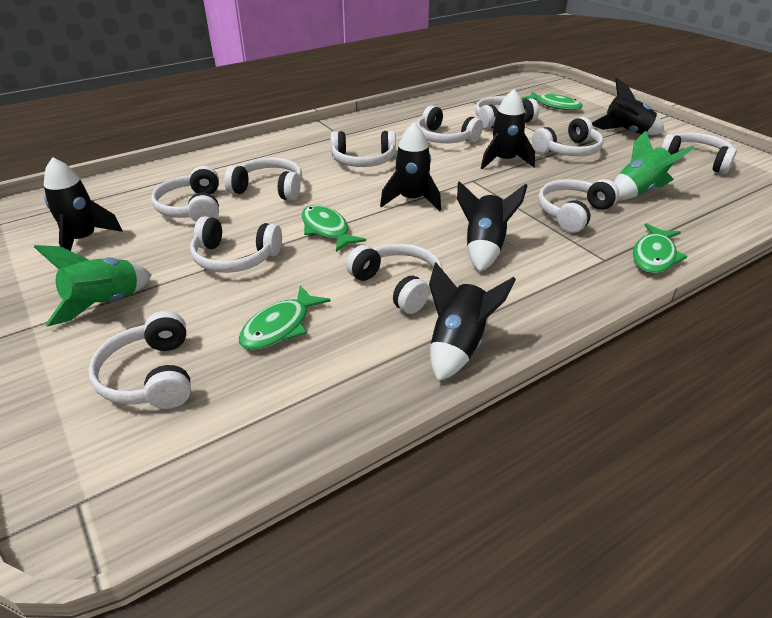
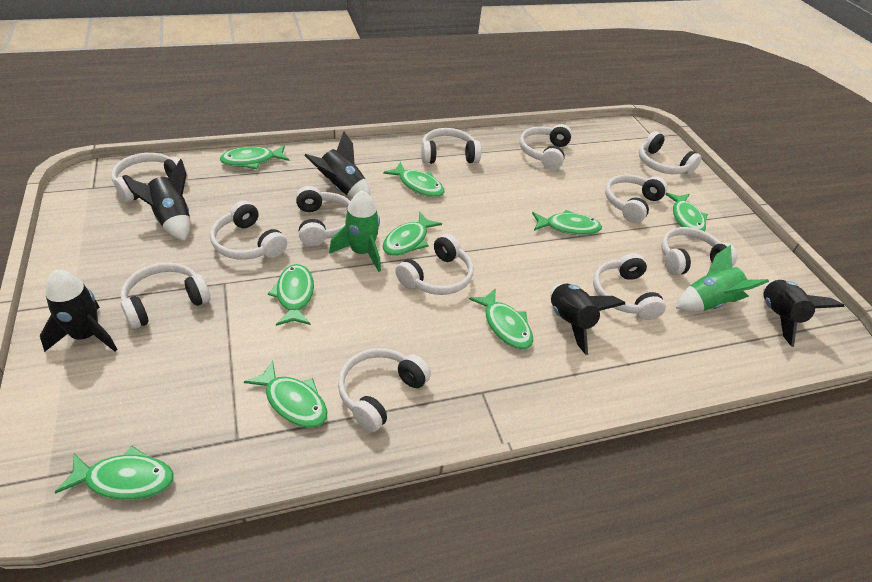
black rocket: 6 -> 5
green fish: 4 -> 9
white headphones: 11 -> 12

